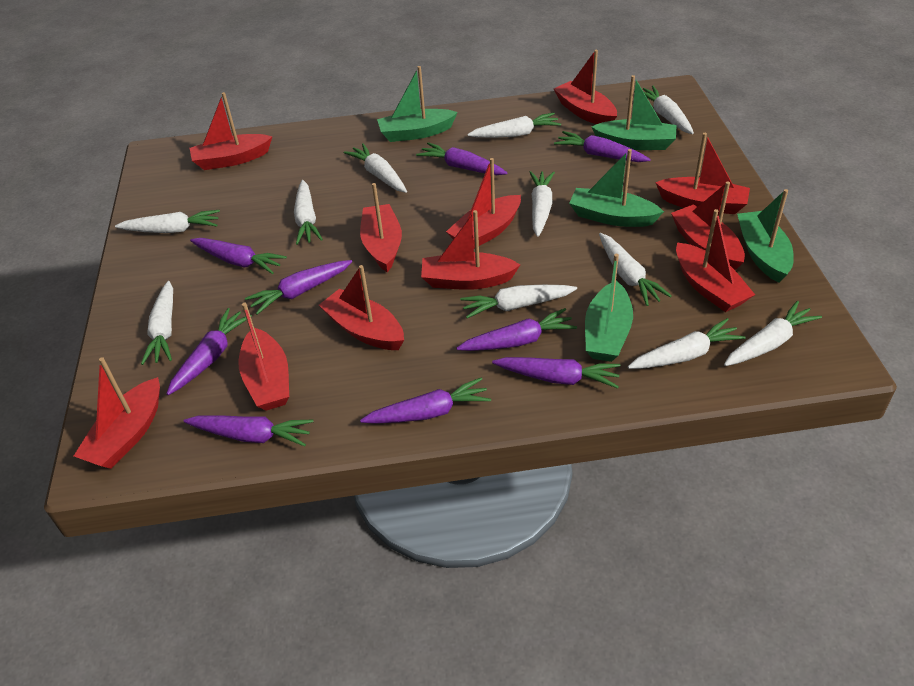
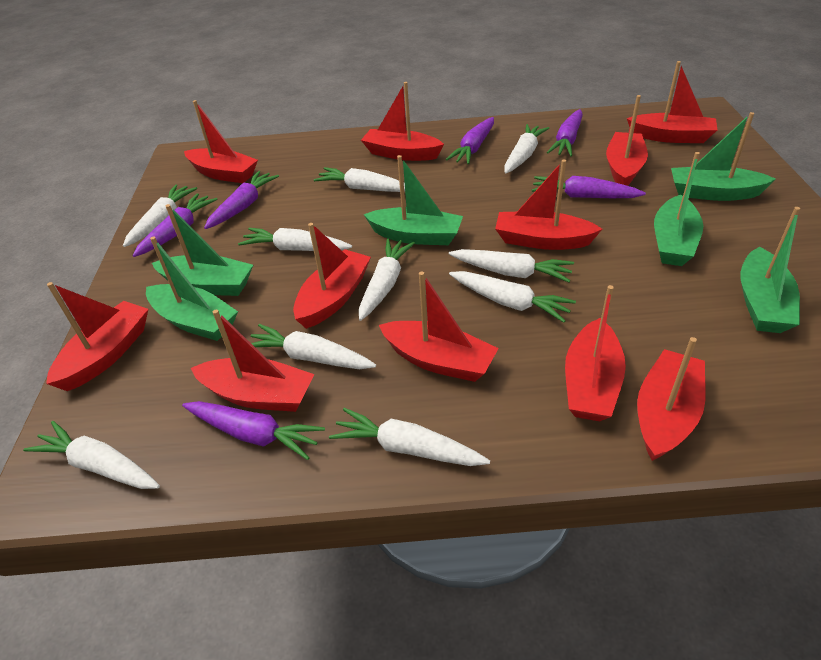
green boat: 5 -> 6
purple carrot: 9 -> 6
white carrot: 11 -> 10

